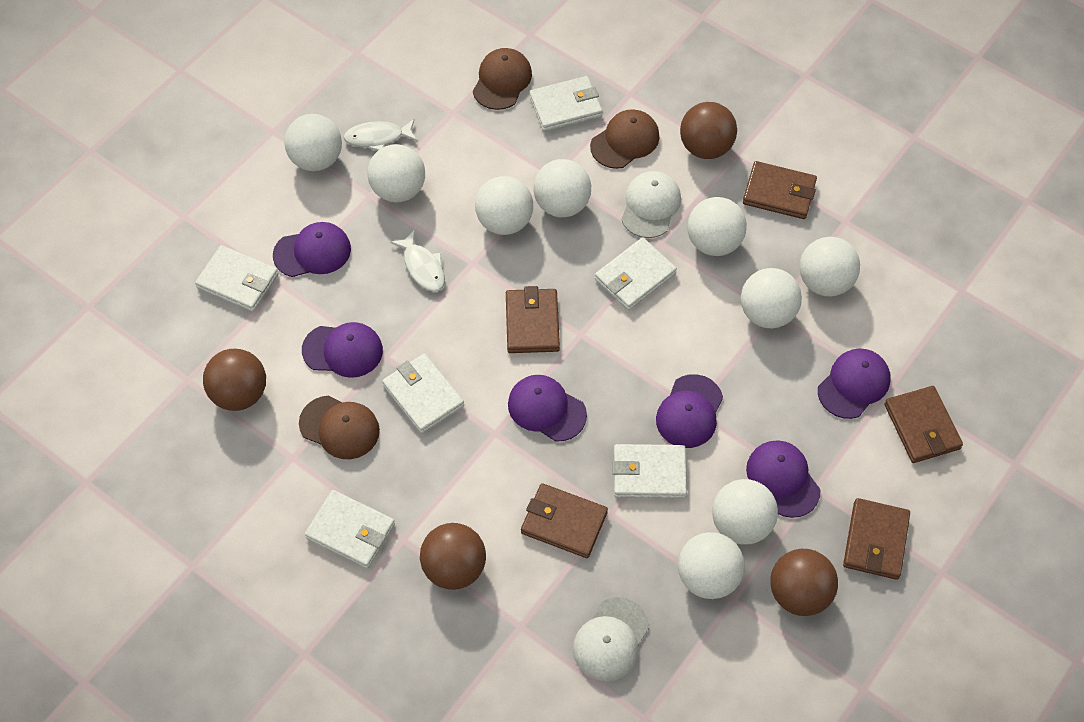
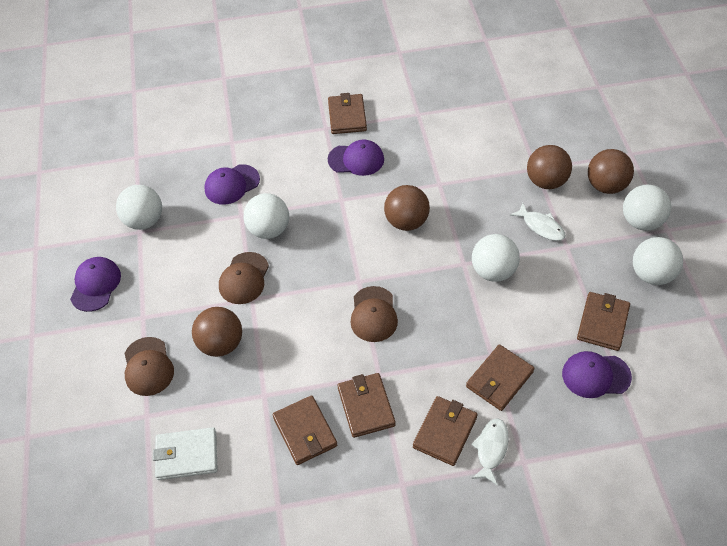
brown wallet: 5 -> 6
purple cap: 6 -> 4
white ball: 9 -> 5
white cap: 2 -> 0
white wallet: 6 -> 1

